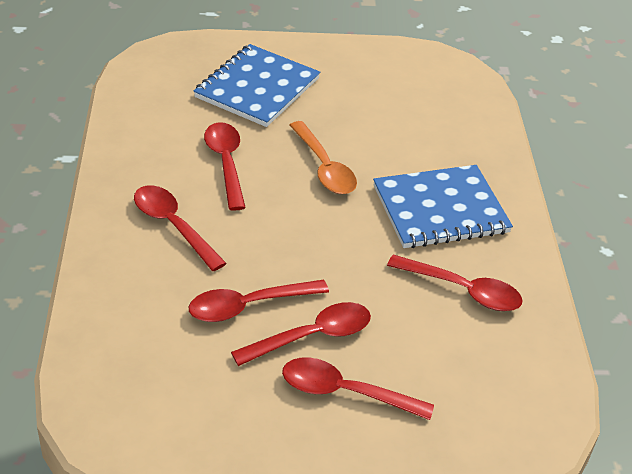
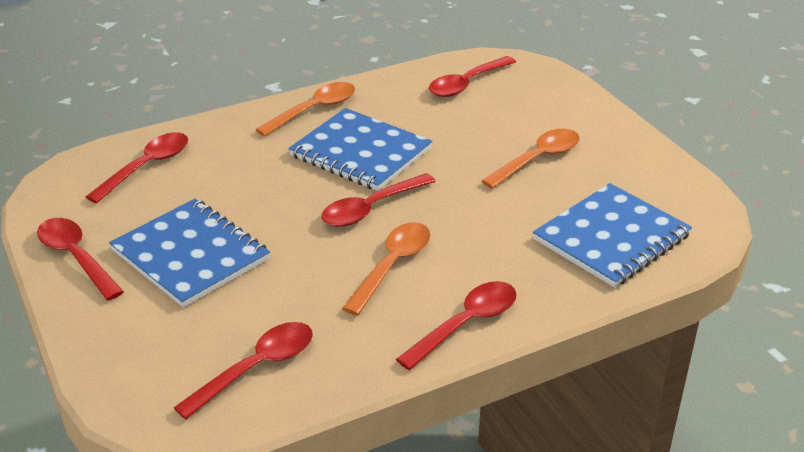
blue notebook: 2 -> 3
orange spoon: 1 -> 3

